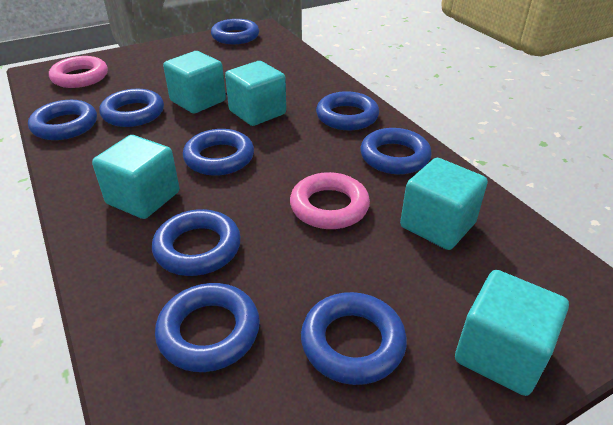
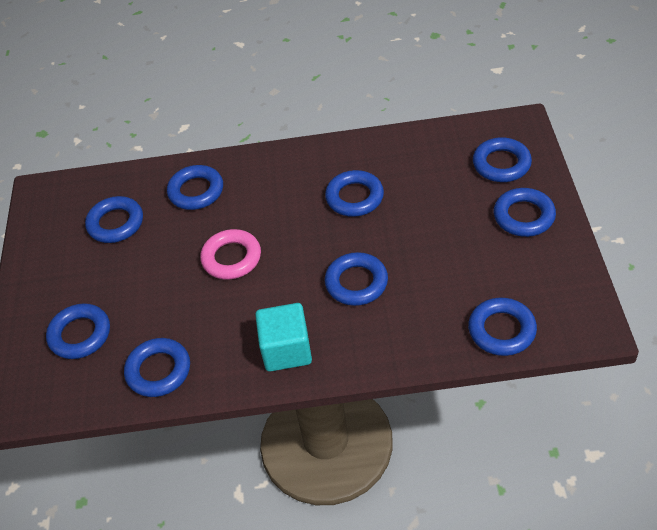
pink ring: 2 -> 1
turquoise cube: 5 -> 1

